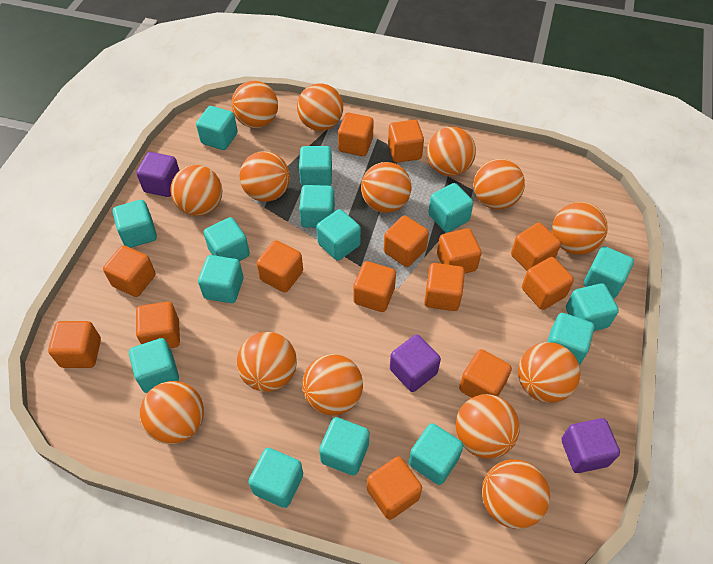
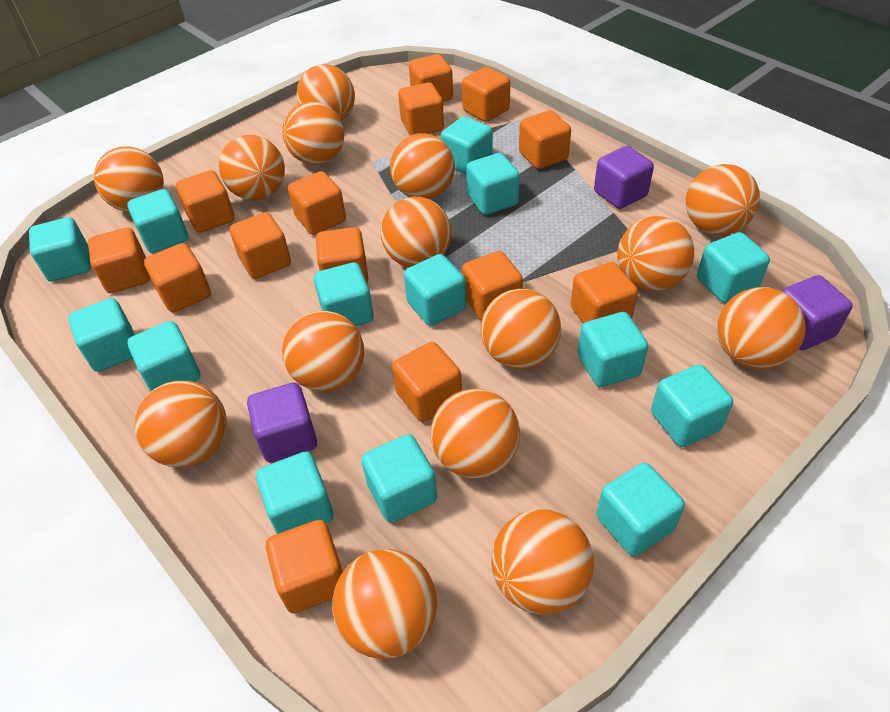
orange ball: 14 -> 15
turquoise cube: 15 -> 14

